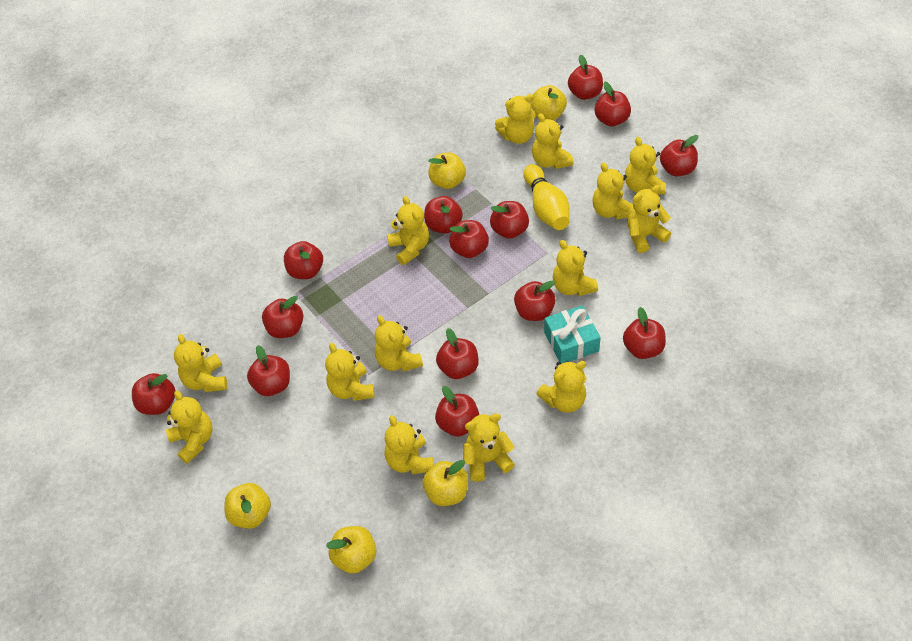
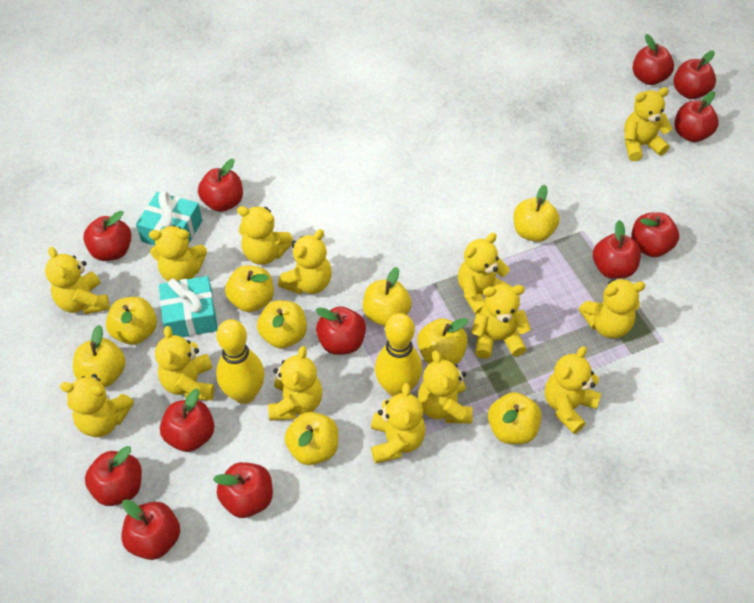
red apple: 14 -> 12
turquoise gift: 1 -> 2
yellow apple: 5 -> 9
yellow bowling pin: 1 -> 2

